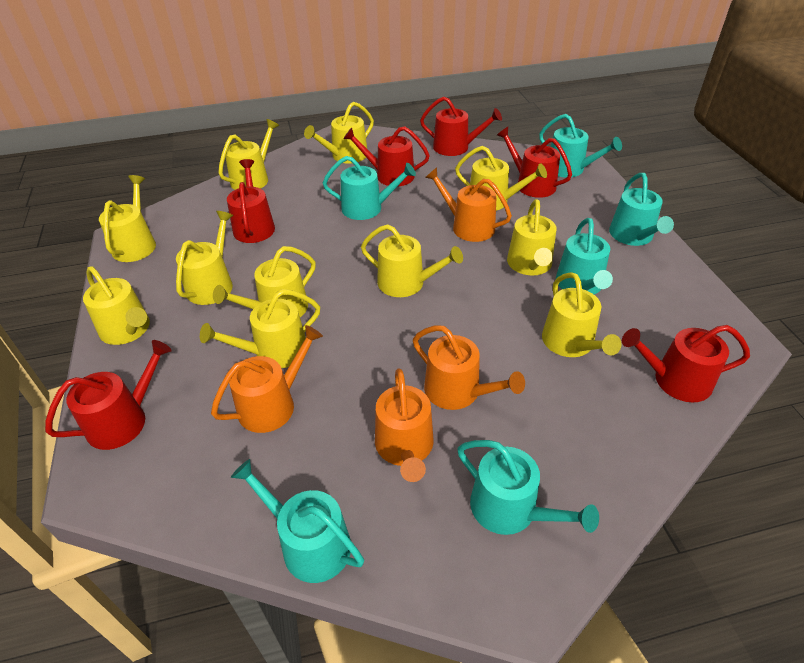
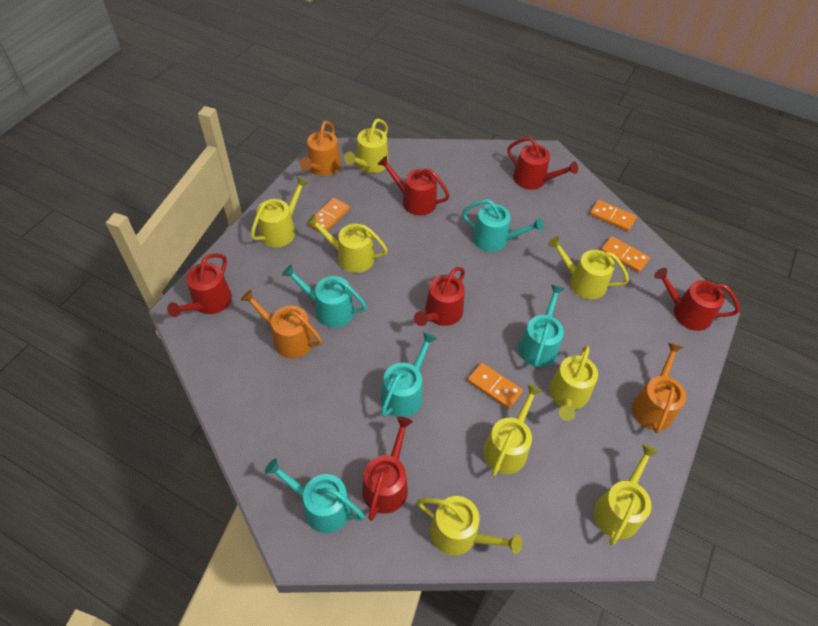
orange domino: 0 -> 4
orange watering can: 4 -> 3
turquoise watering can: 6 -> 5
yellow watering can: 11 -> 8

